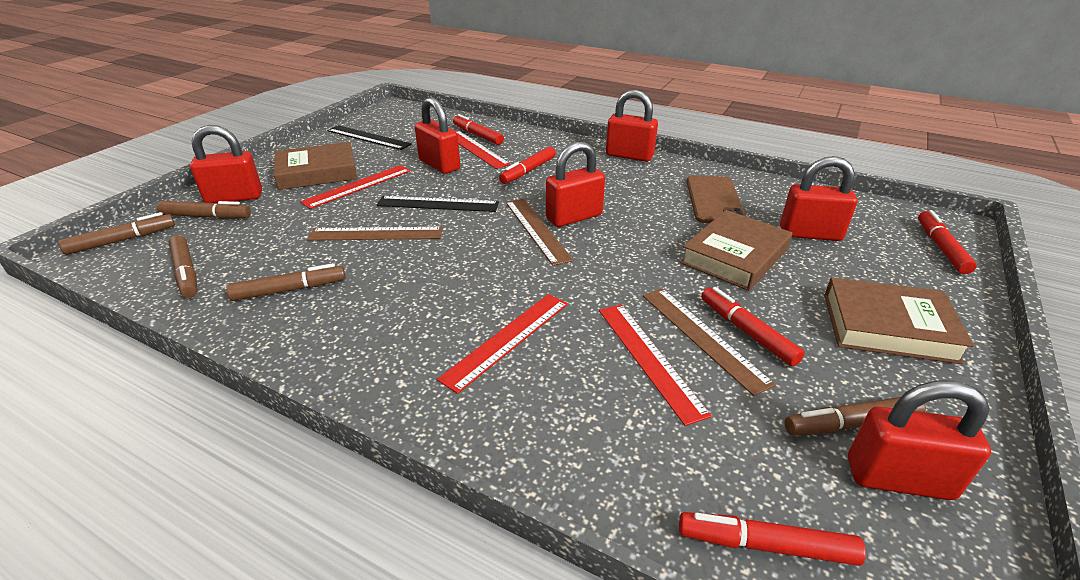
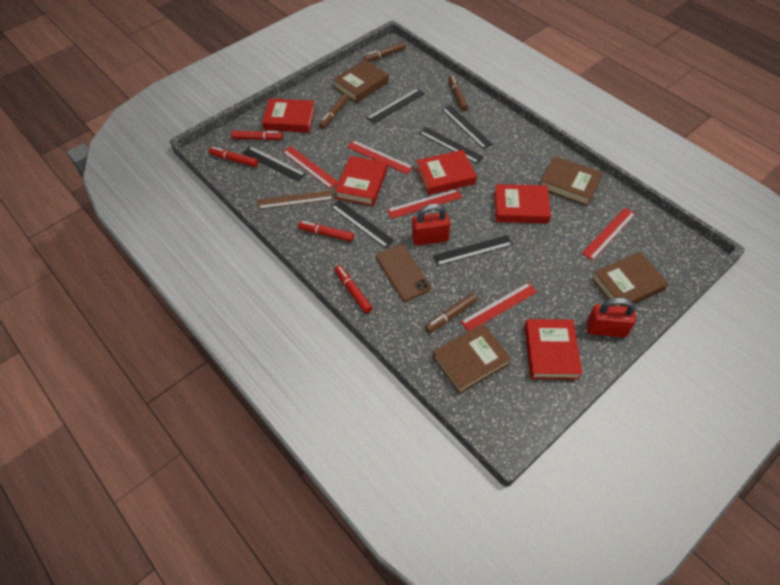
black ruler: 2 -> 6
brown book: 3 -> 4
brown marker: 5 -> 4
brown ruler: 3 -> 1
red book: 0 -> 5
red marker: 5 -> 4
red padlock: 6 -> 2
red ruler: 4 -> 5

